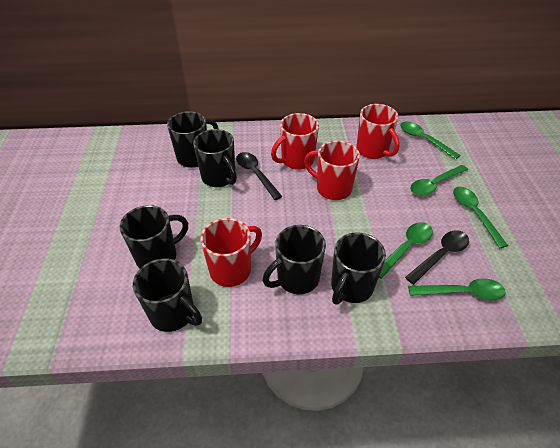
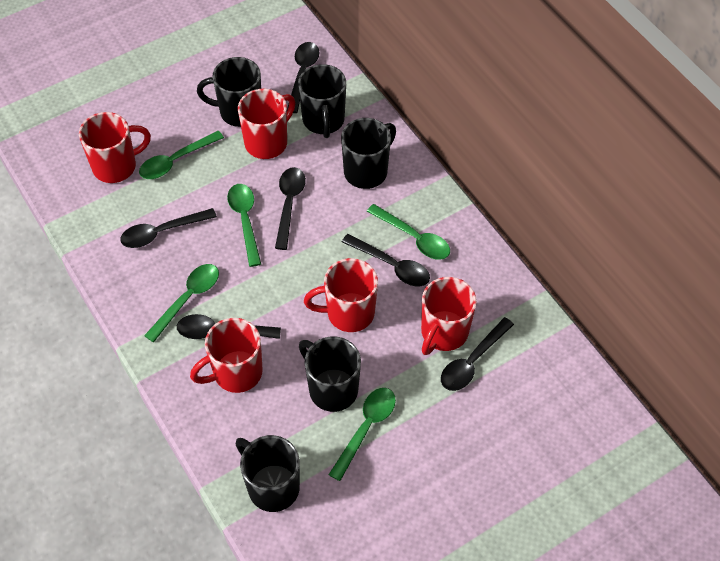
black mug: 6 -> 5
black spoon: 2 -> 6
red mug: 4 -> 5

